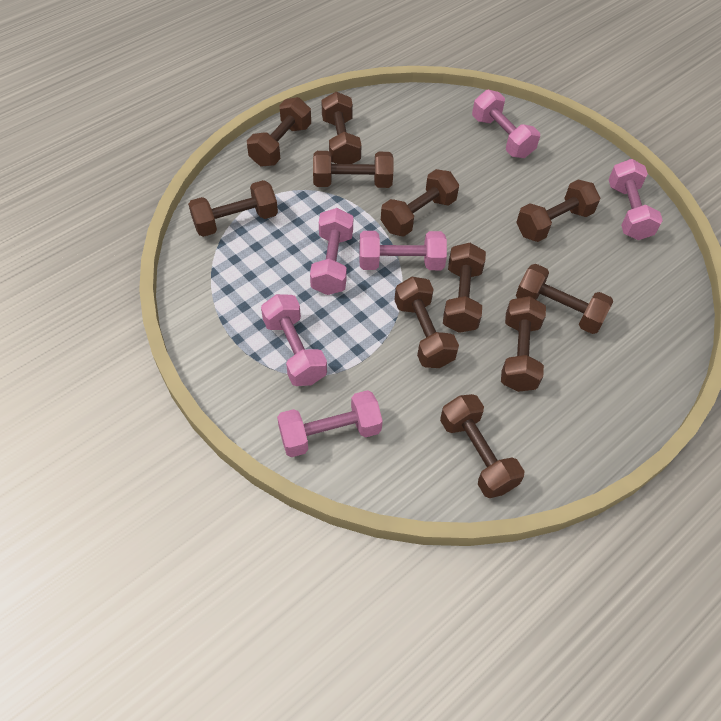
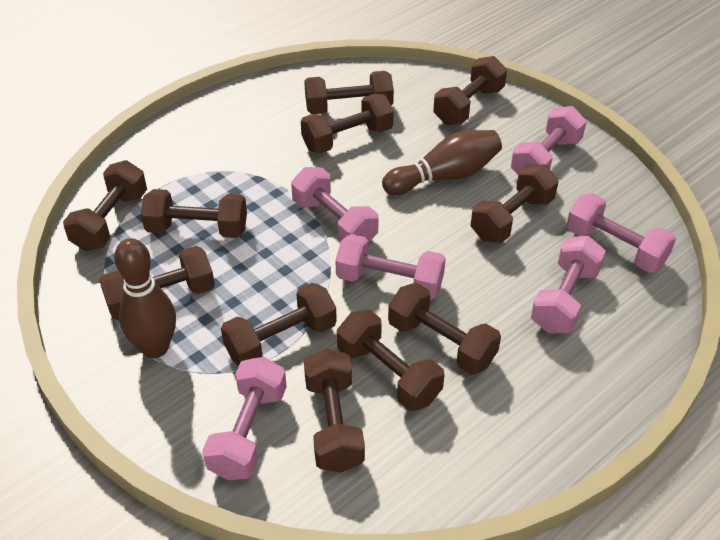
brown bowling pin: 0 -> 2

